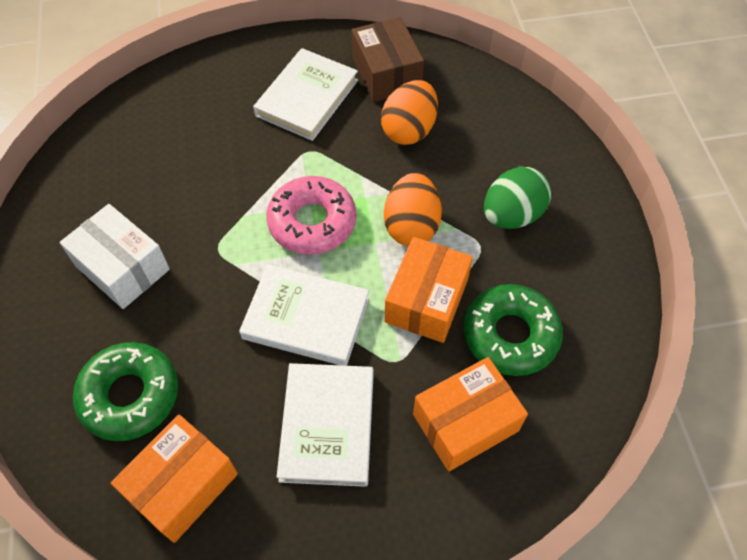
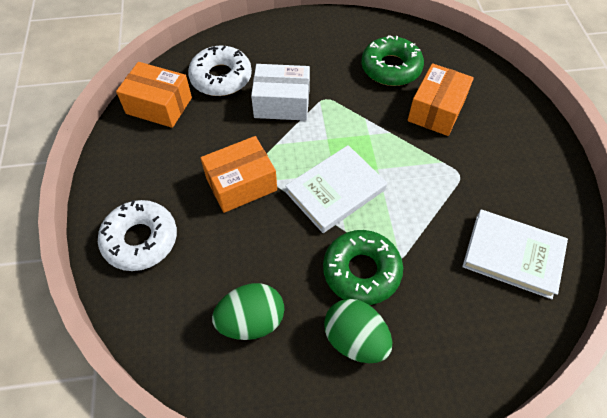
brown box: 1 -> 0
green egg: 1 -> 2
orange egg: 2 -> 0
pink donut: 1 -> 0
white book: 3 -> 2
white donut: 0 -> 2

